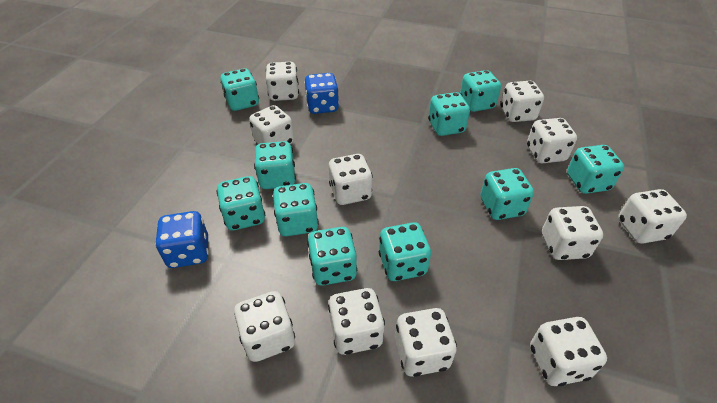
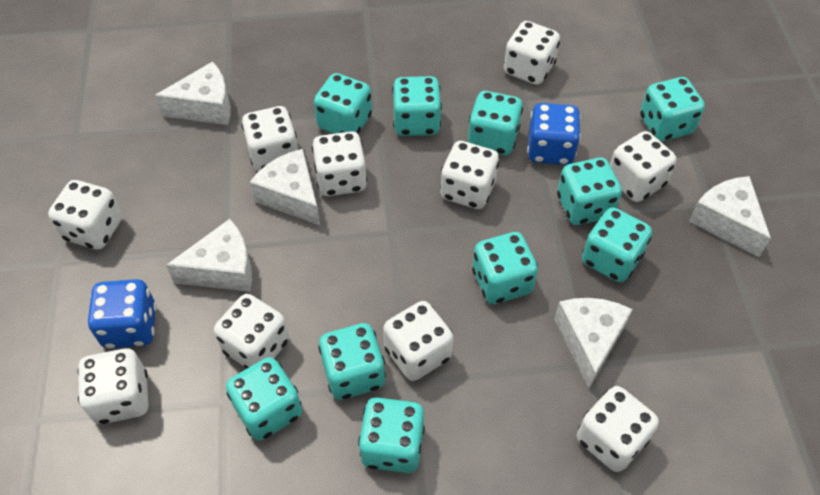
white cheese: 0 -> 5
white dice: 11 -> 10

